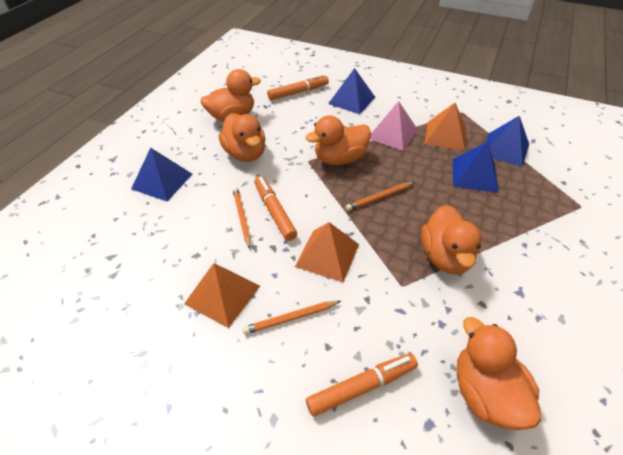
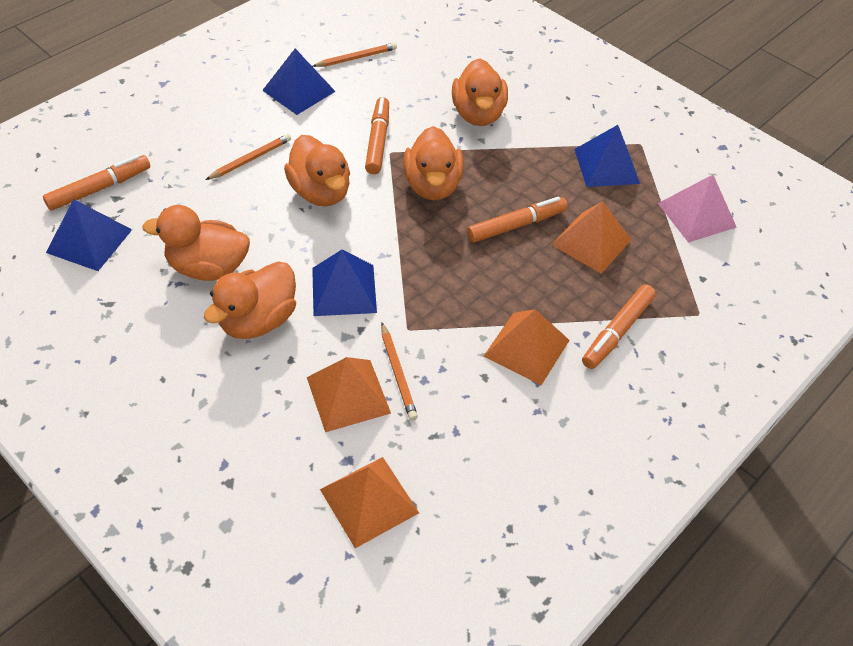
orange marker: 3 -> 4
orange pyramid: 3 -> 4

